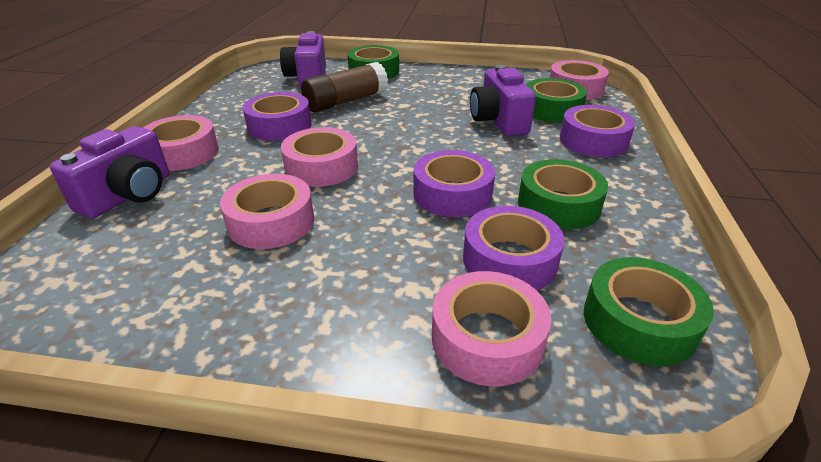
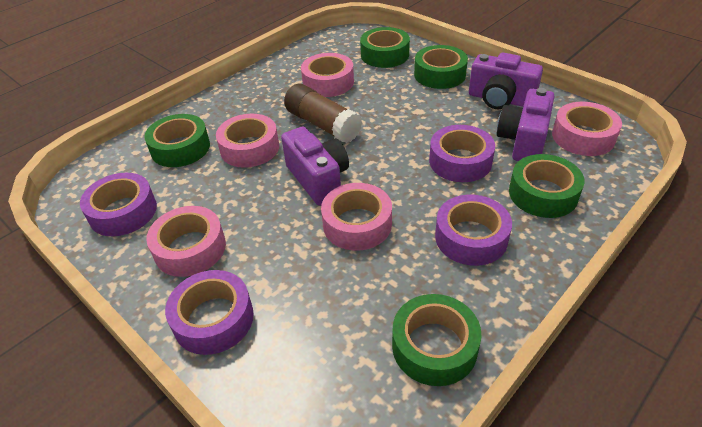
green tape: 4 -> 5

